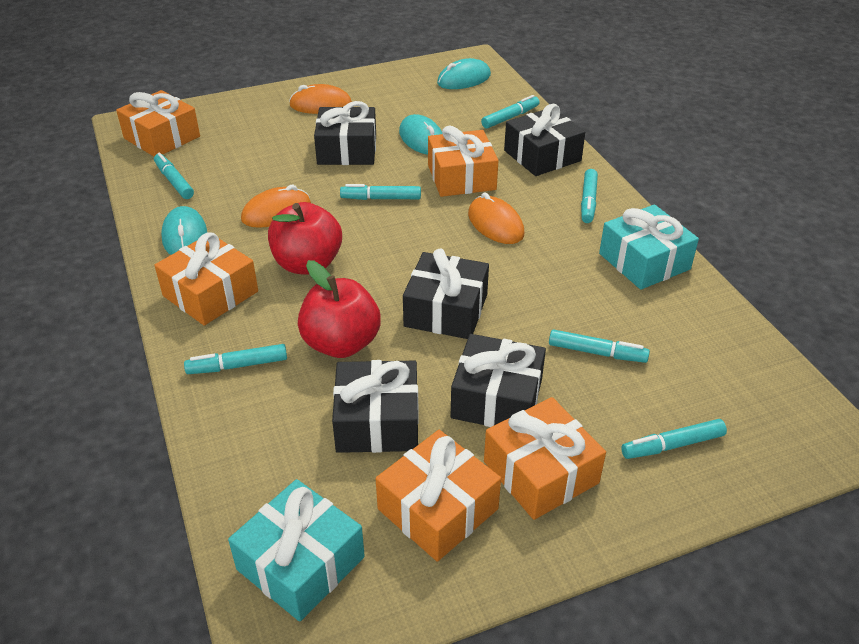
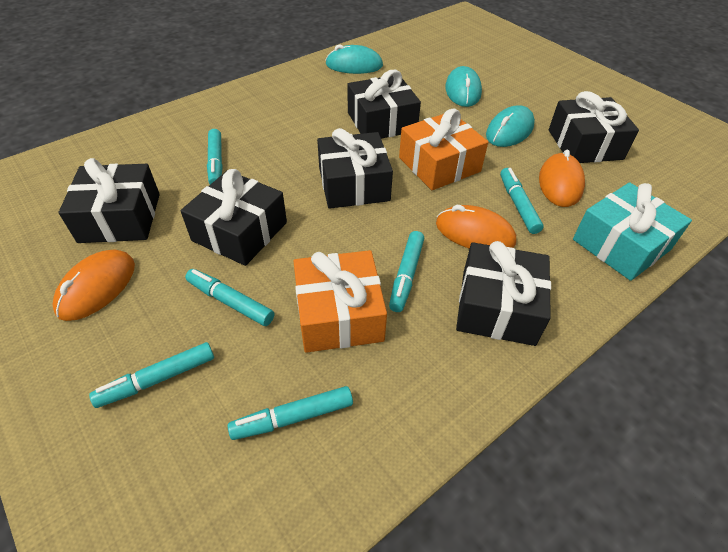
black gift: 5 -> 6
orange gift: 5 -> 2
red apple: 2 -> 0
turquoise gift: 2 -> 1
turquoise marker: 7 -> 6

